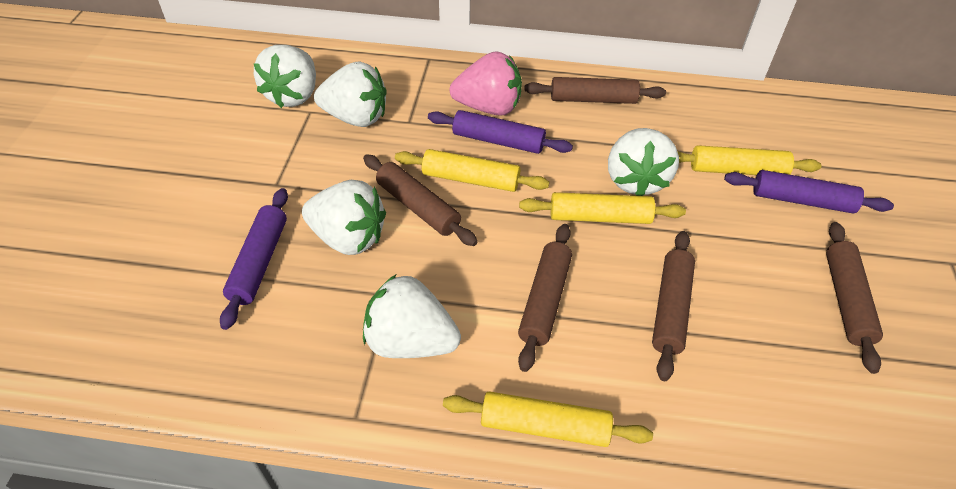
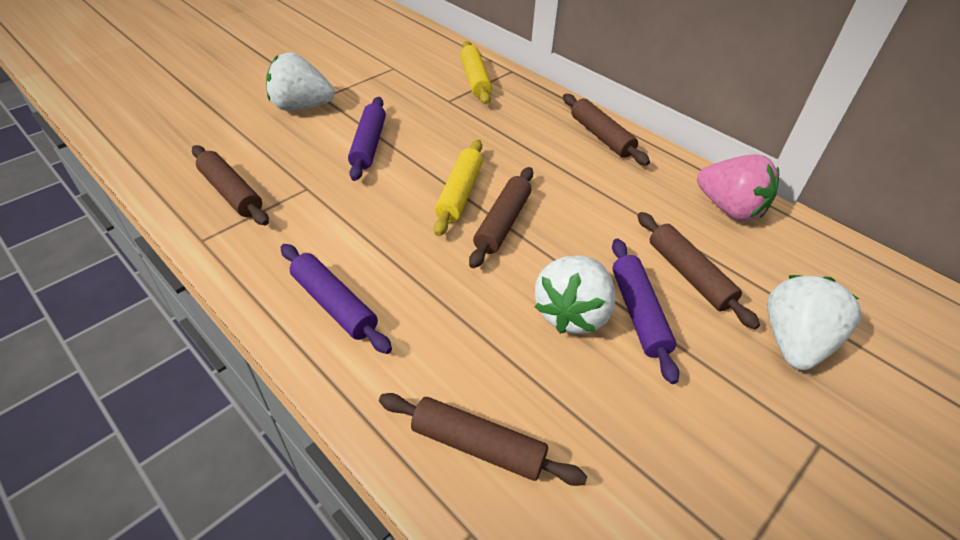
white strawberry: 5 -> 3
yellow rolling pin: 4 -> 2

